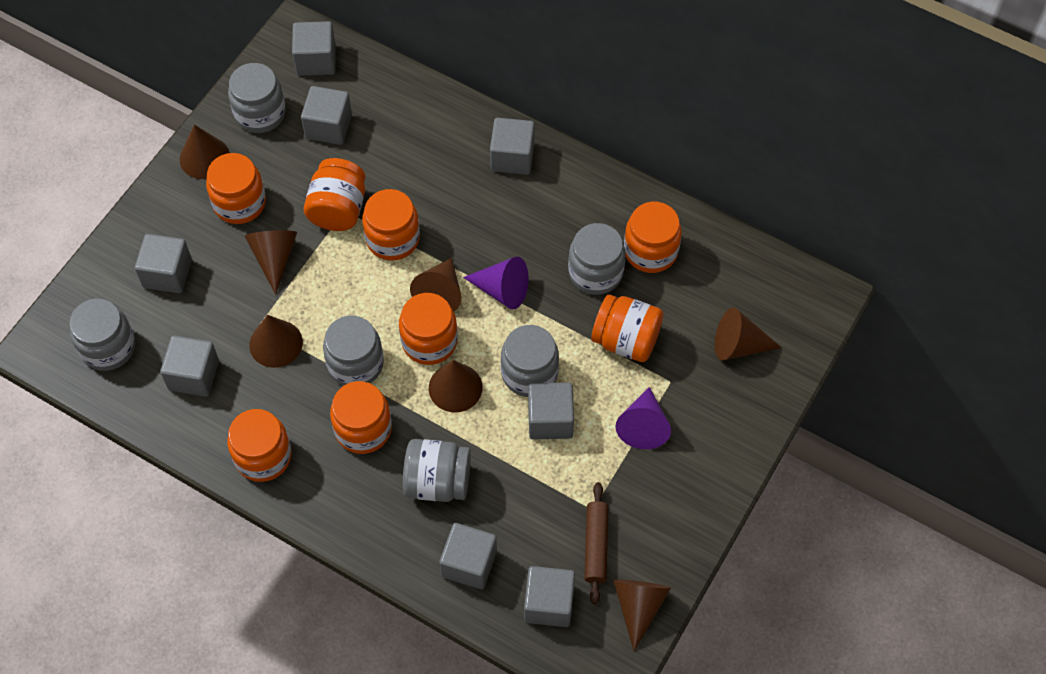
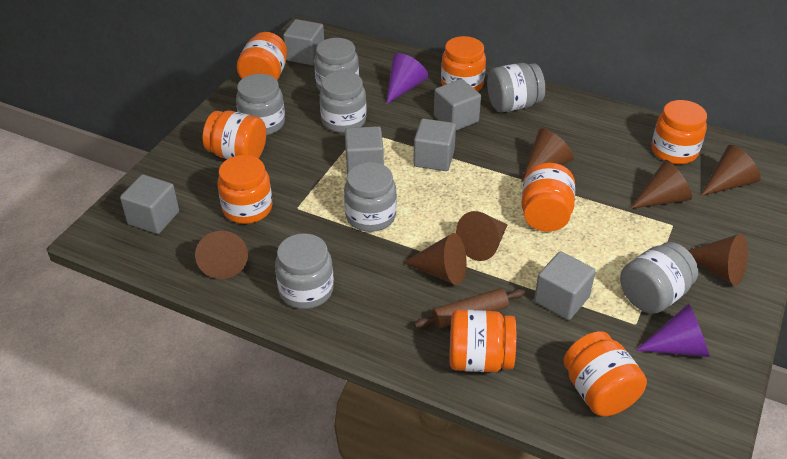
grey cube: 8 -> 6
grey jar: 6 -> 7

